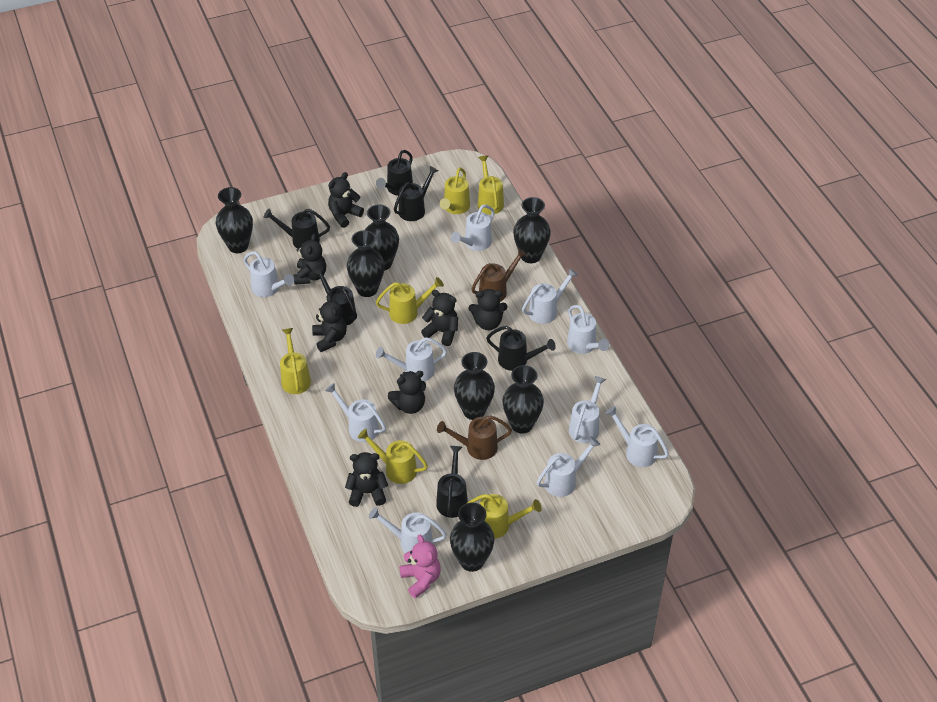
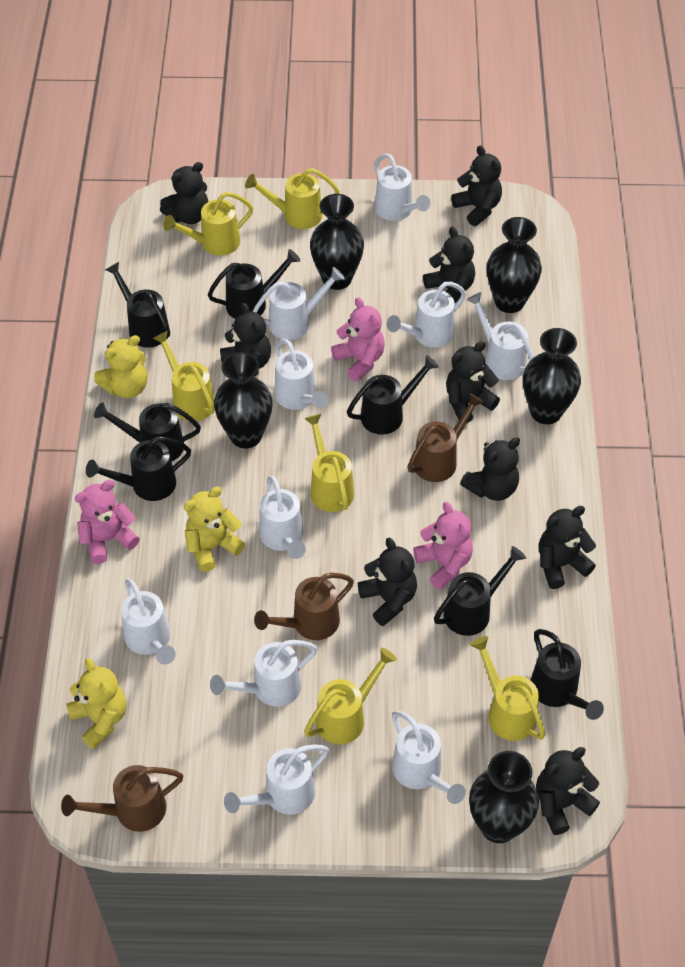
black teddy bear: 7 -> 9
black vase: 7 -> 5
black watering can: 6 -> 7
brown watering can: 2 -> 3
pink teddy bear: 1 -> 3
yellow teddy bear: 0 -> 3

